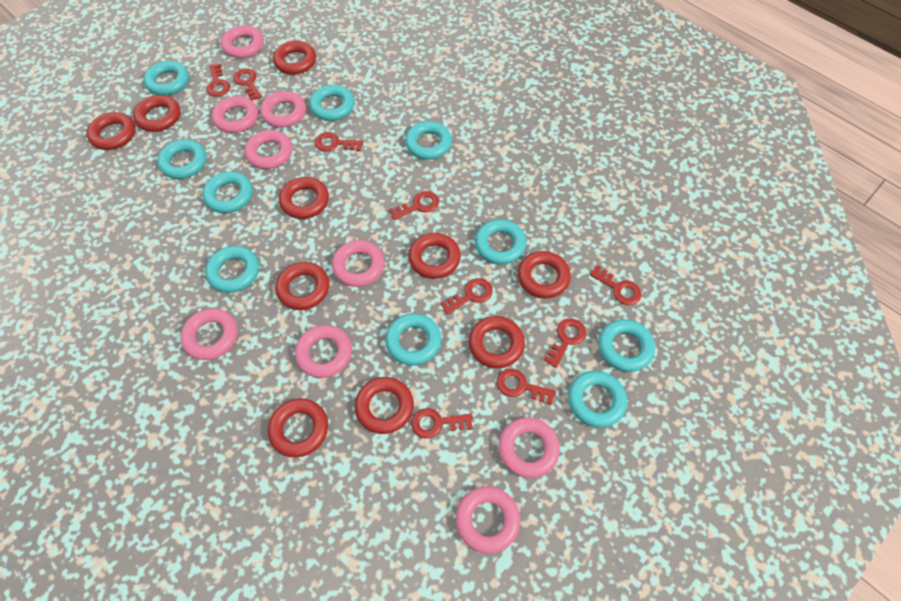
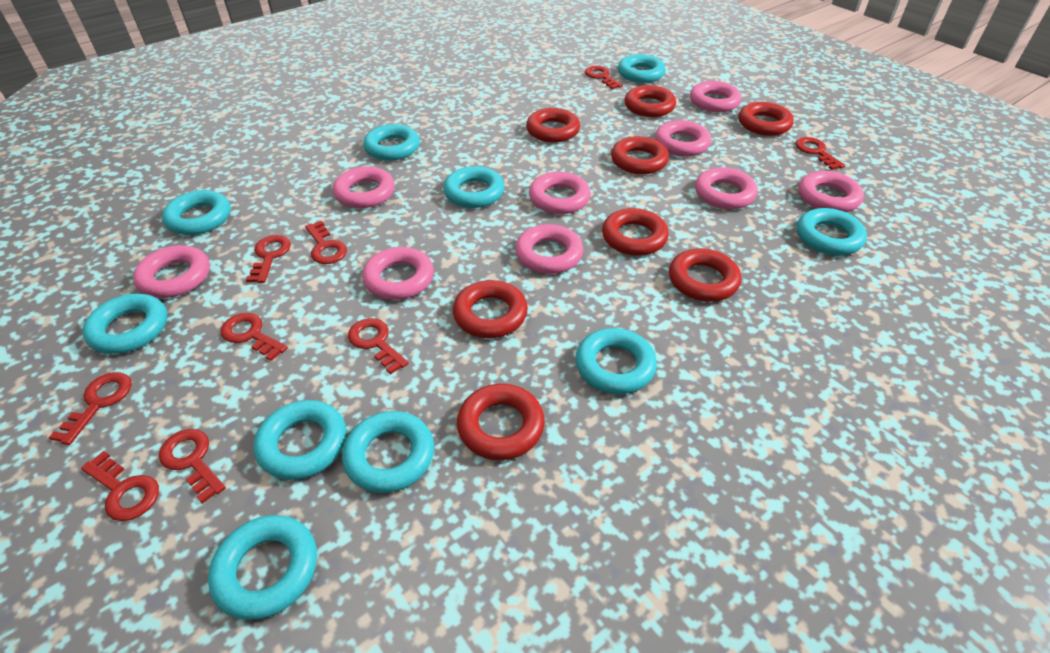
red ring: 10 -> 8

